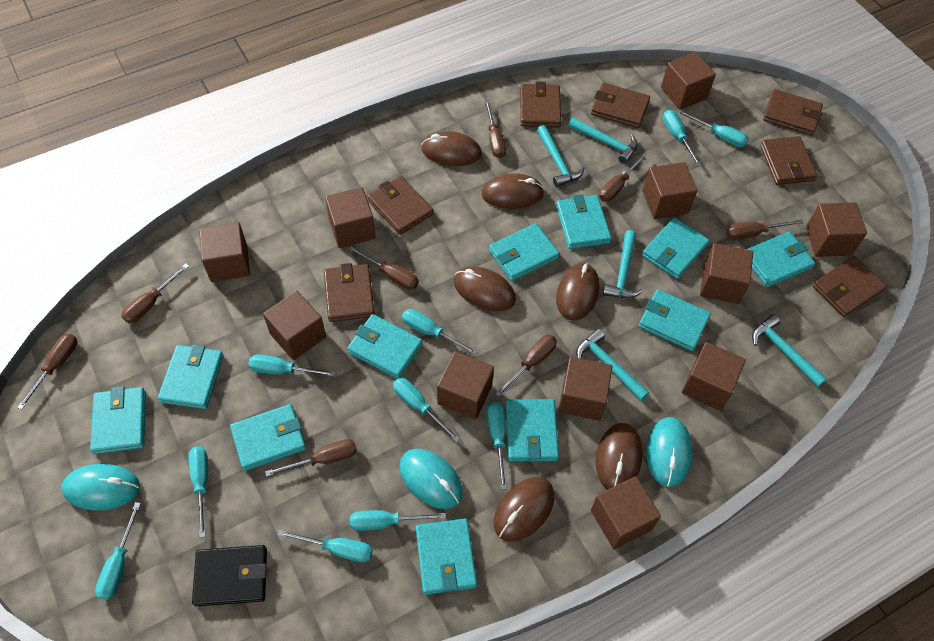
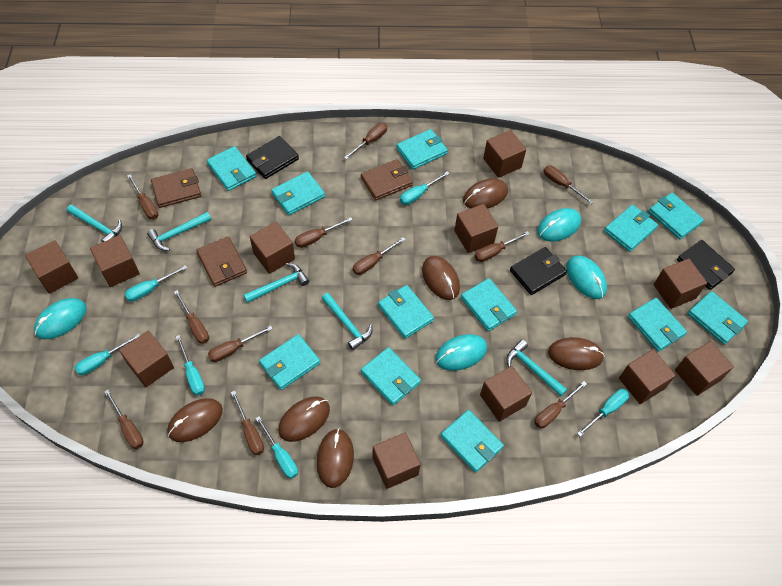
black wallet: 1 -> 3
brown screwdriver: 8 -> 11
brown wallet: 7 -> 3
turquoise mouse: 3 -> 4
turquoise screwdriver: 10 -> 6
turquoise wallet: 11 -> 12

